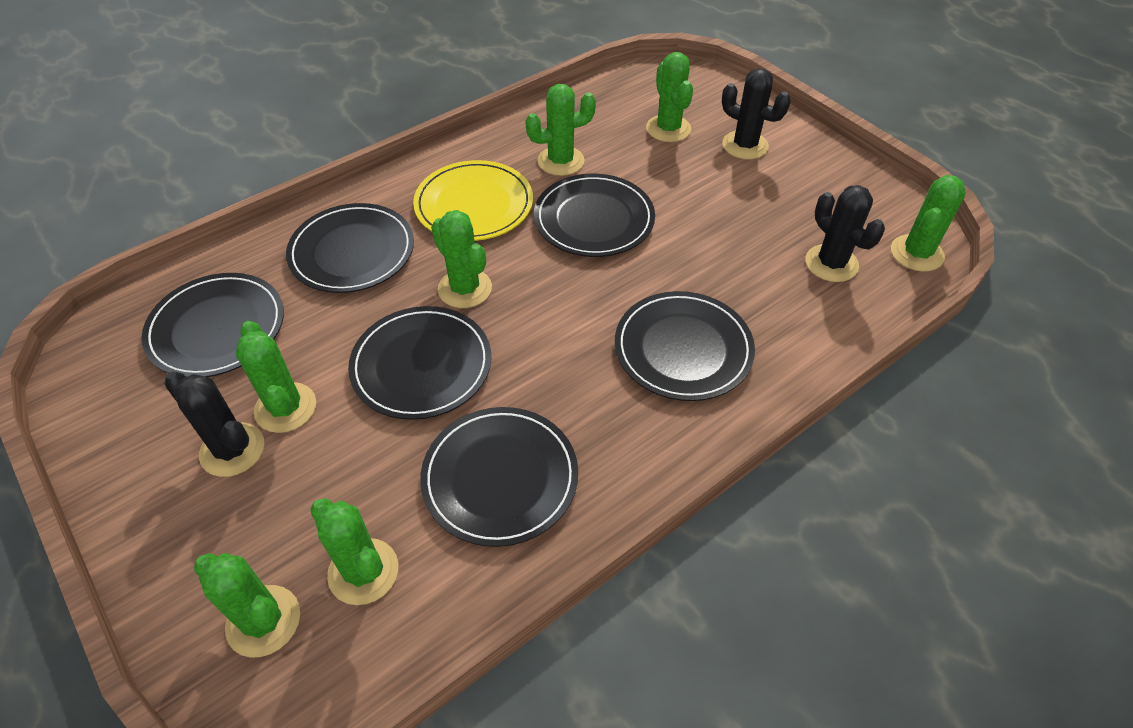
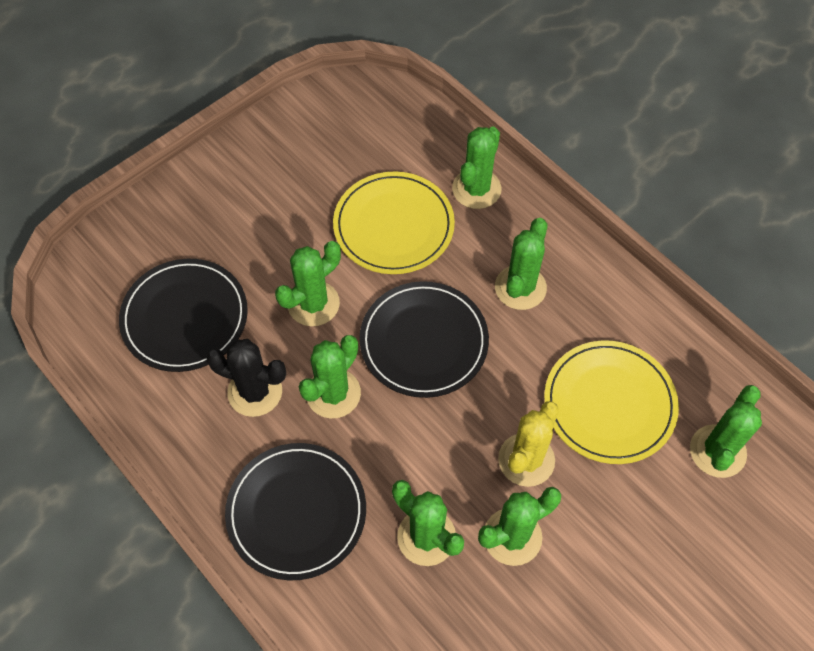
black cactus: 3 -> 1
black plate: 6 -> 3
yellow cactus: 0 -> 1
yellow plate: 1 -> 2

